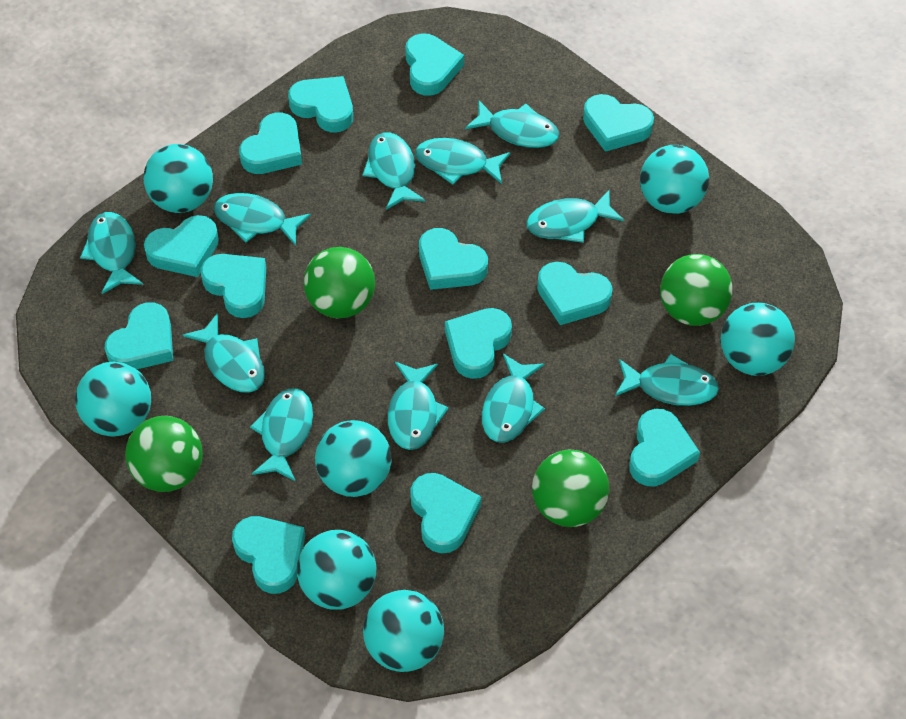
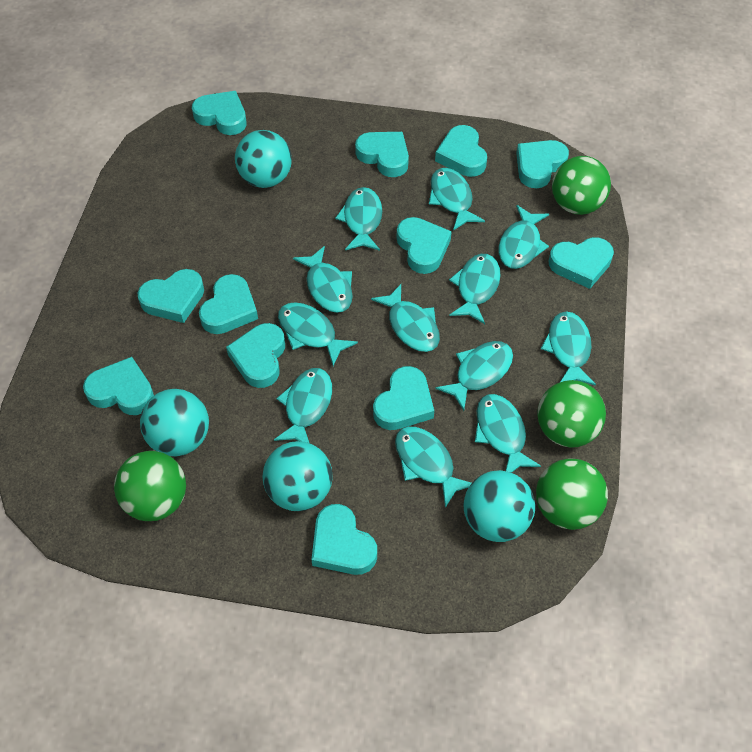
turquoise ball: 7 -> 4
turquoise fish: 11 -> 12
turquoise heart: 13 -> 12

